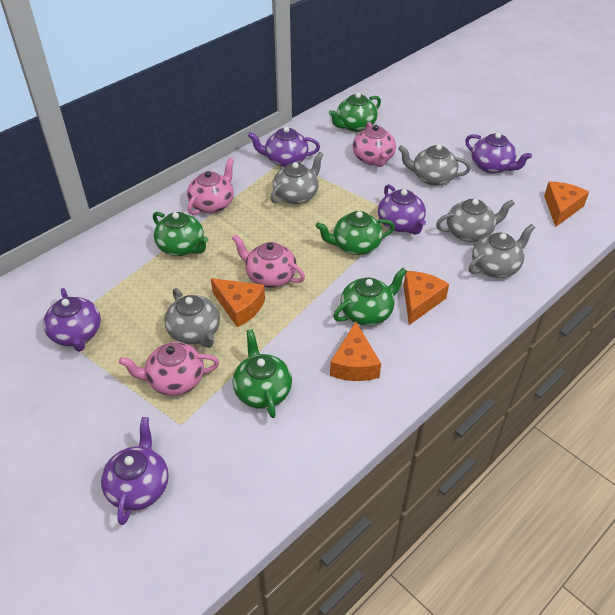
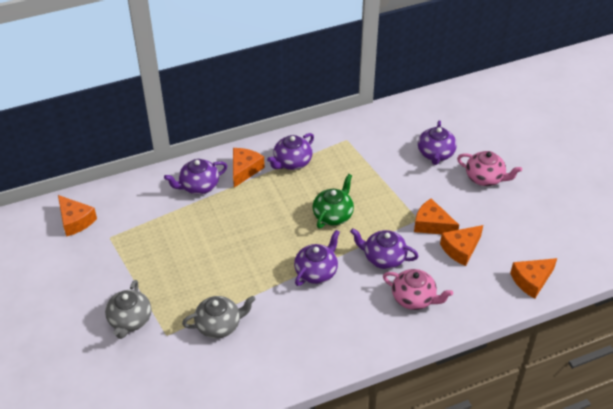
green teapot: 5 -> 1
grey teapot: 5 -> 2
orange cheese: 4 -> 5
pink teapot: 4 -> 2

